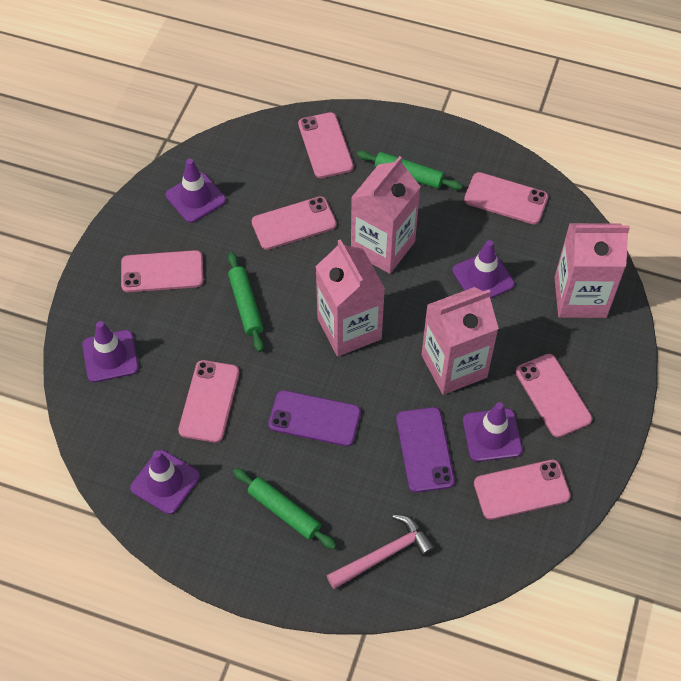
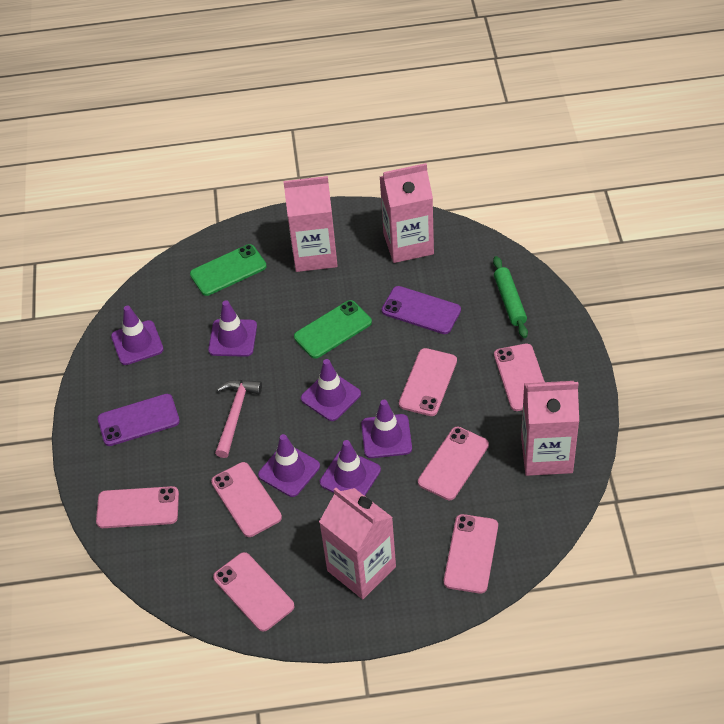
green phone: 0 -> 2
green rolling pin: 3 -> 1
purple traffic cone: 5 -> 6

